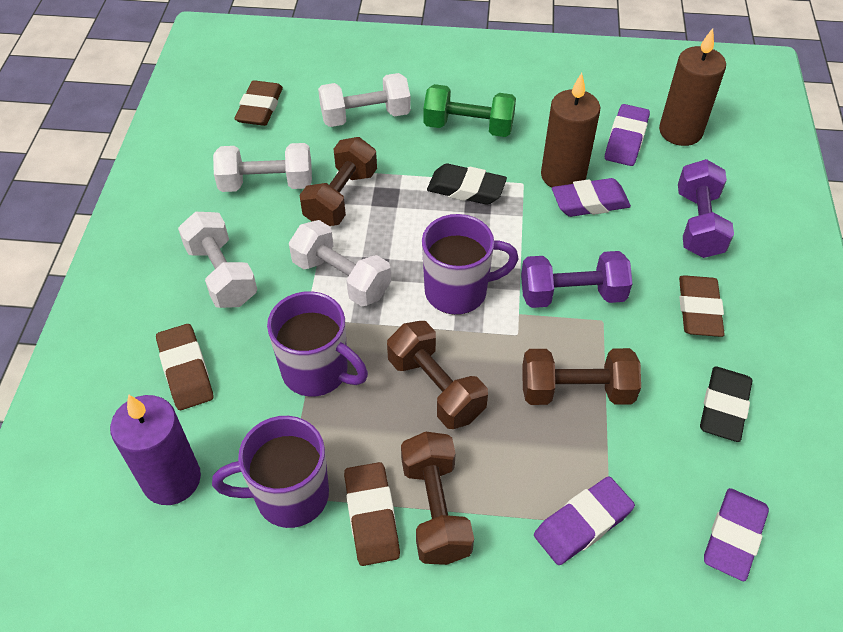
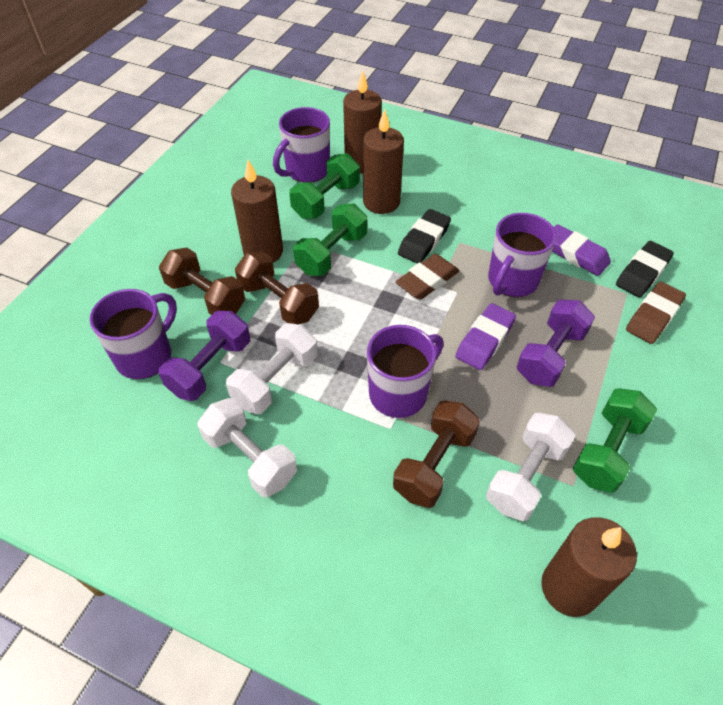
brown candle: 2 -> 4
brown dumbbell: 4 -> 3
brown eraser: 4 -> 2
green dumbbell: 1 -> 3
purple candle: 1 -> 0
purple eraser: 4 -> 2
purple mug: 3 -> 4
white dumbbell: 4 -> 3

